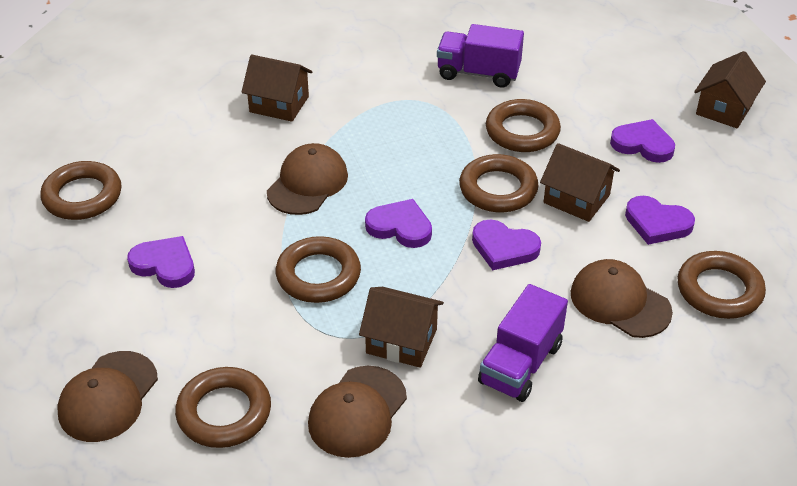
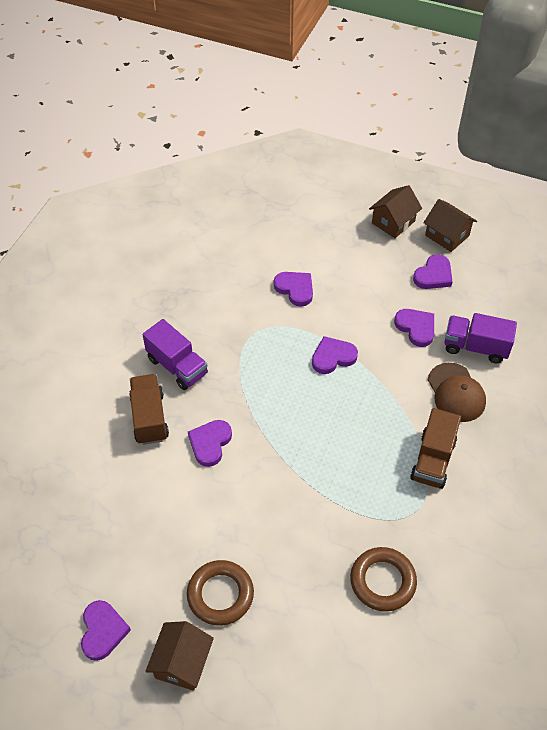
brown cap: 4 -> 1
brown house: 4 -> 3
brown ring: 6 -> 2
brown truck: 0 -> 2
purple heart: 5 -> 6

